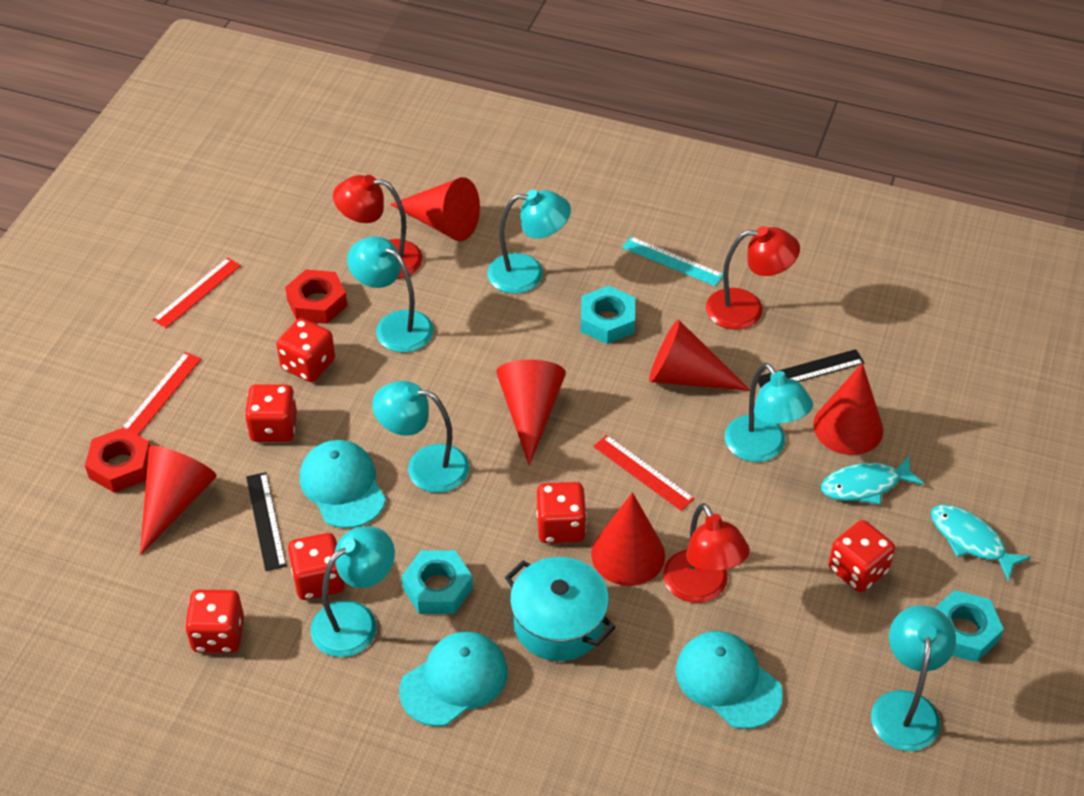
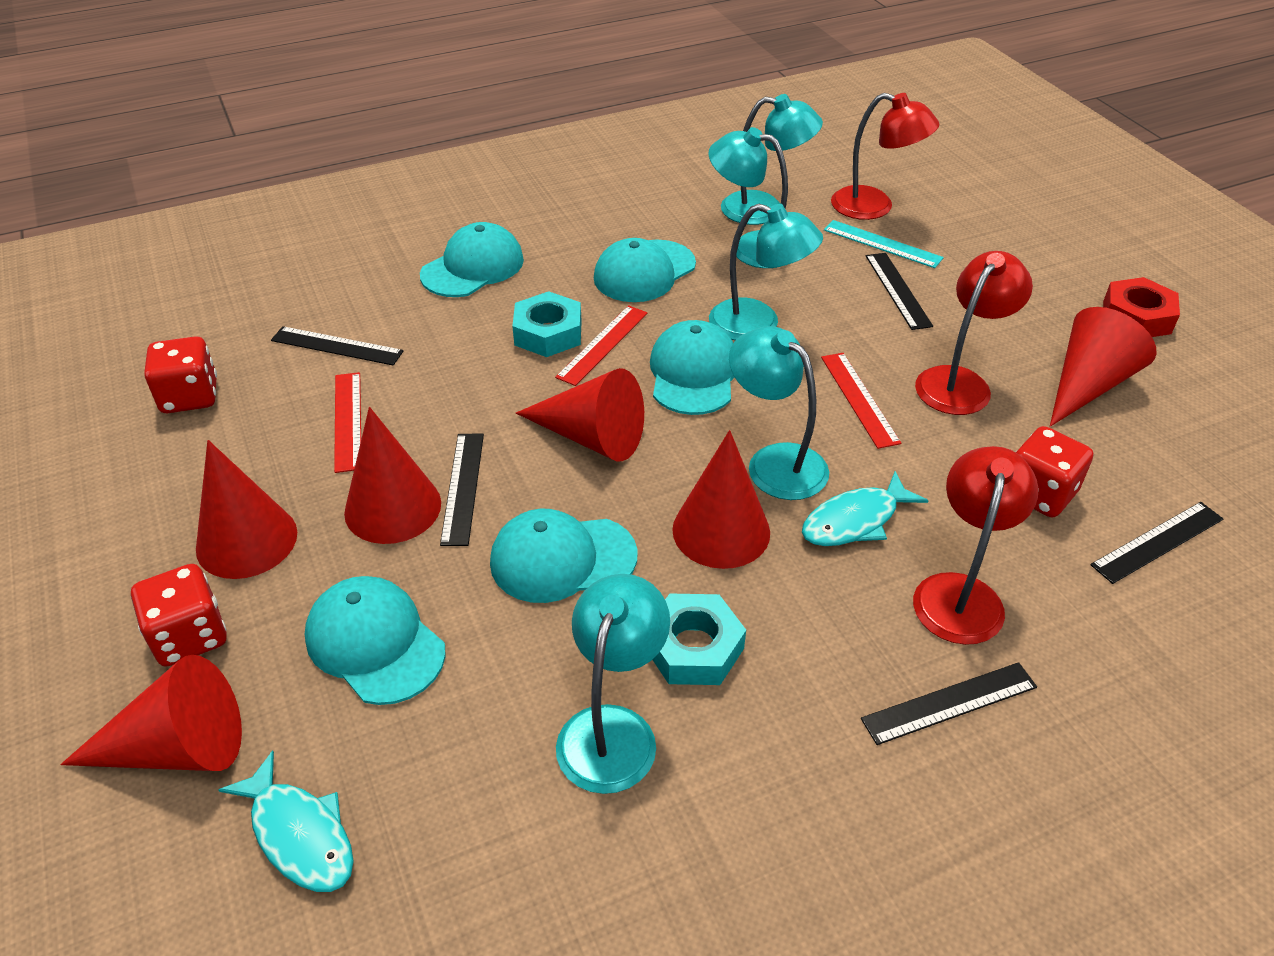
black ruler: 2 -> 5
red dice: 6 -> 3
red nut: 2 -> 1
turquoise cap: 3 -> 5
turquoise lamp: 6 -> 5
turquoise nut: 3 -> 2
turquoise pot: 1 -> 0

